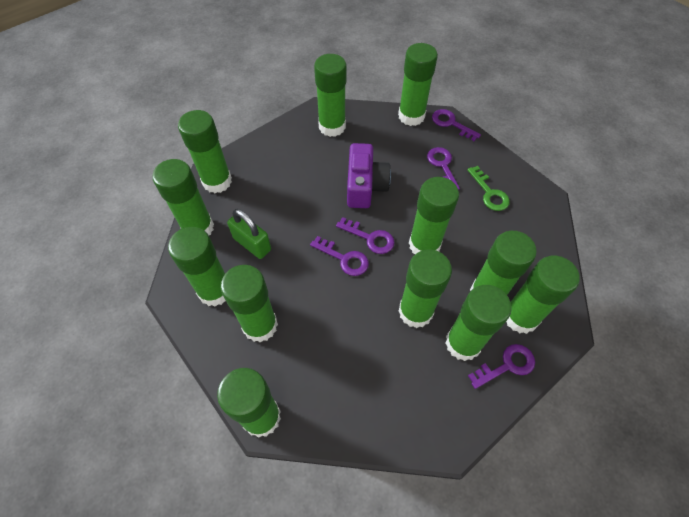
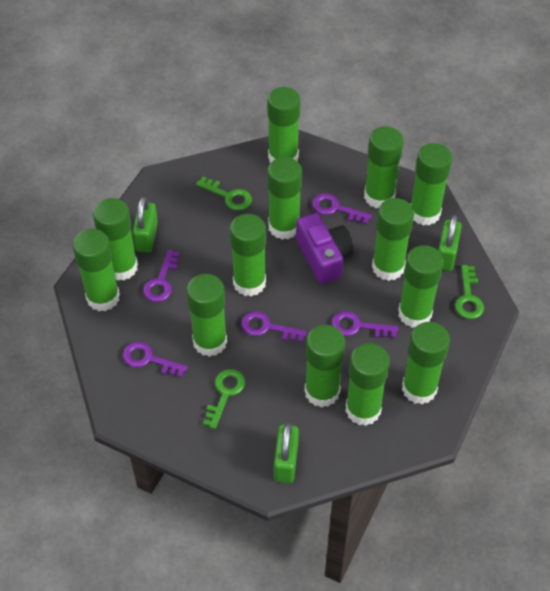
green glue stick: 12 -> 13
green key: 1 -> 3
green padlock: 1 -> 3

